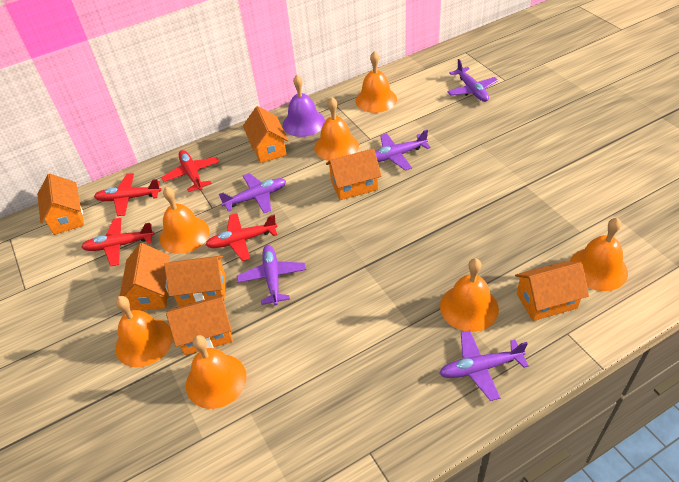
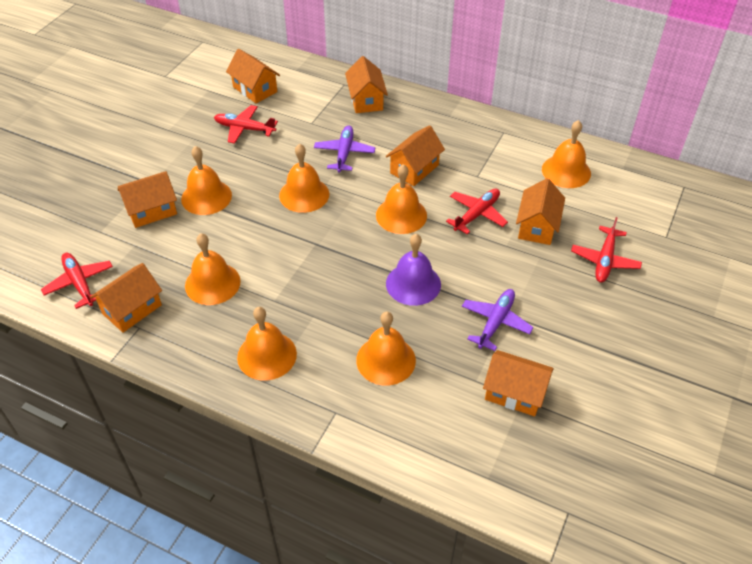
purple plane: 5 -> 2

